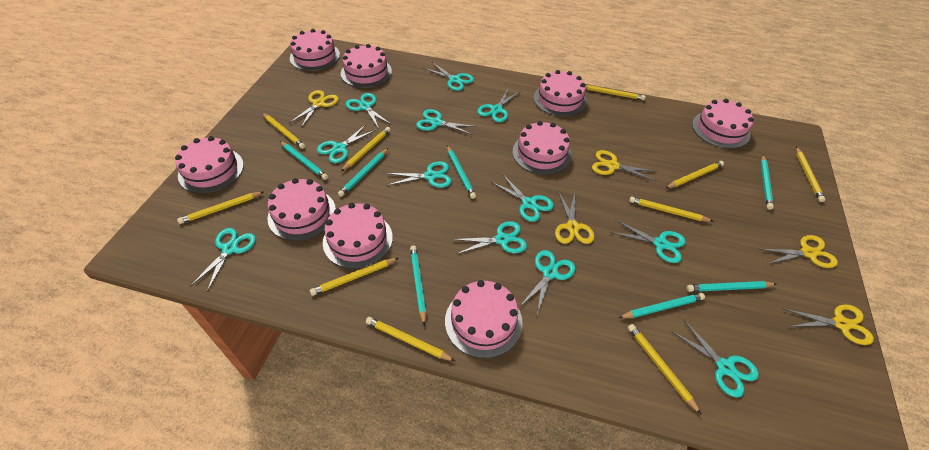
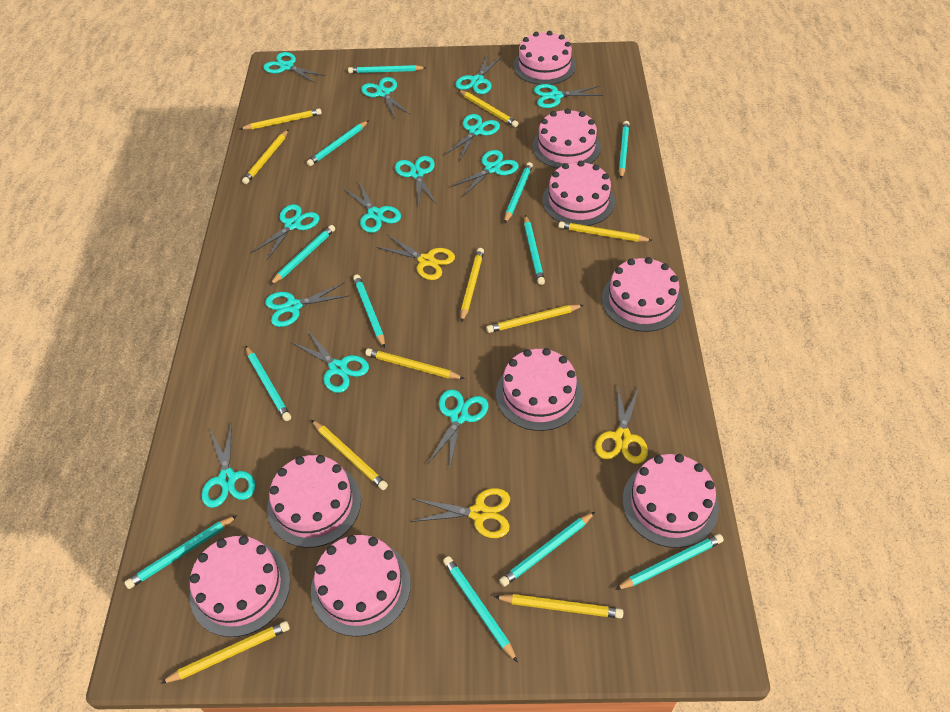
turquoise pencil: 7 -> 12
turquoise scissors: 12 -> 13
yellow scissors: 5 -> 3

